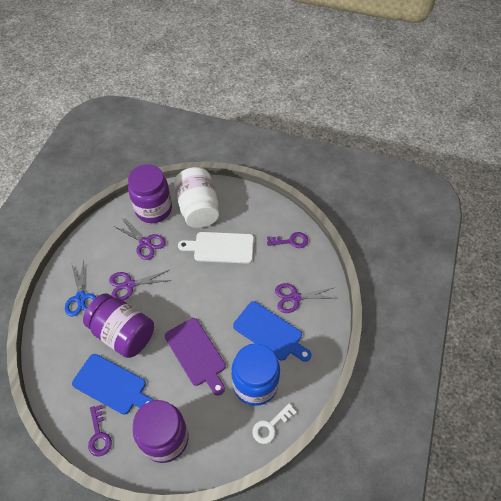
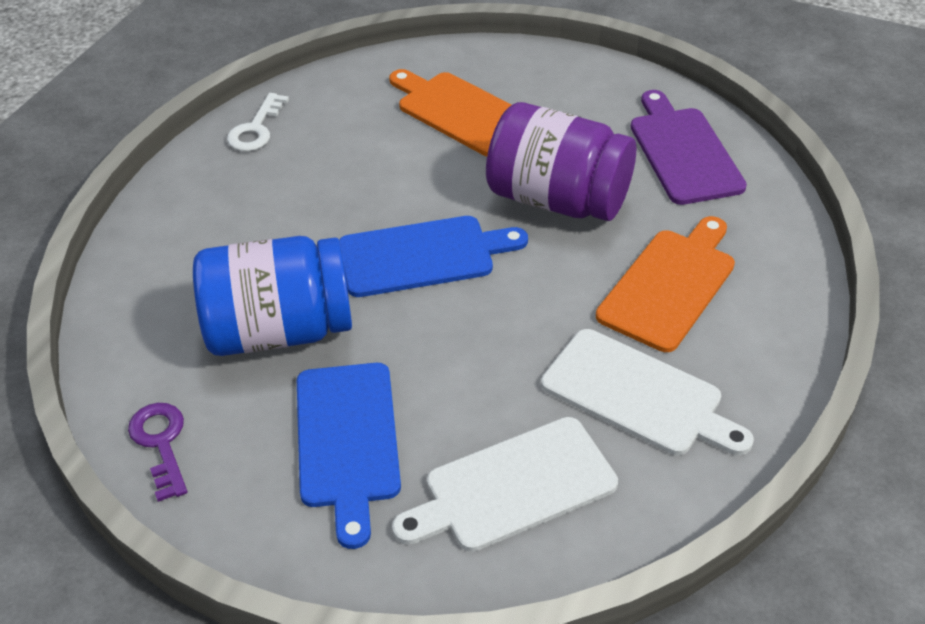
blue scissors: 1 -> 0
orange cutting board: 0 -> 2
purple jar: 3 -> 1
purple key: 2 -> 1
purple scissors: 3 -> 0
white cutting board: 1 -> 2
white jar: 1 -> 0

